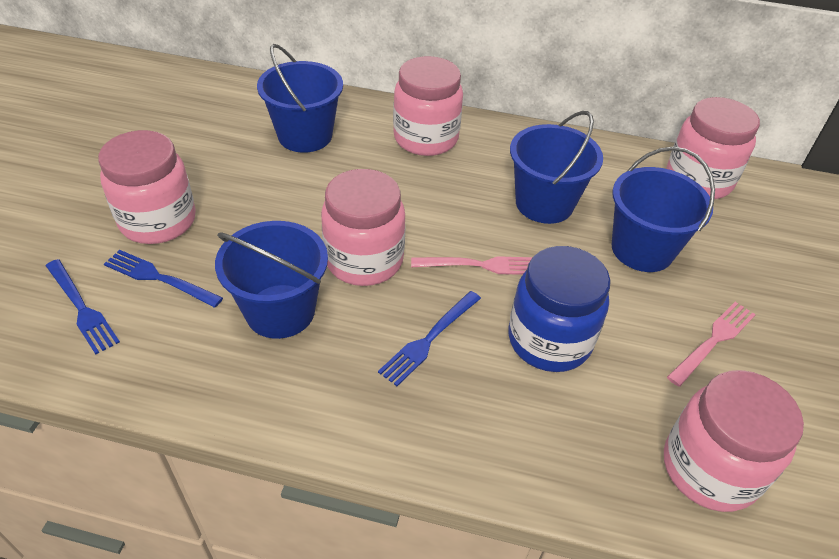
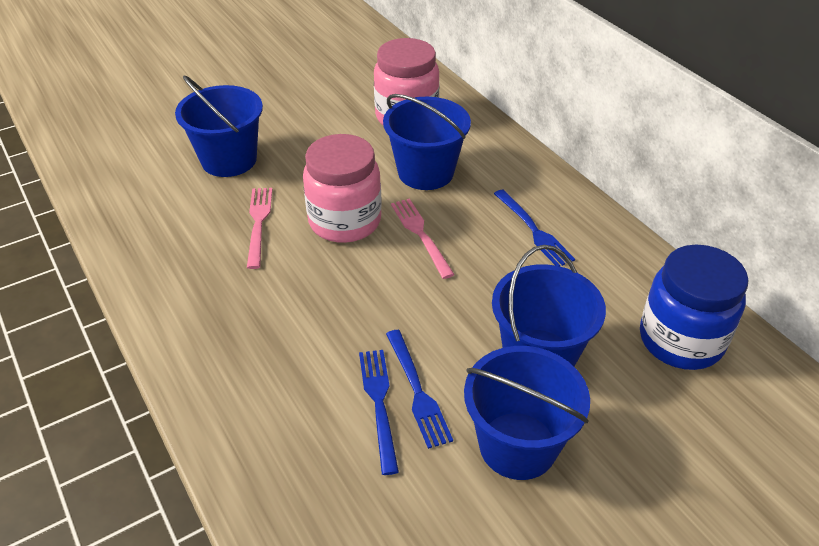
pink jar: 5 -> 2

